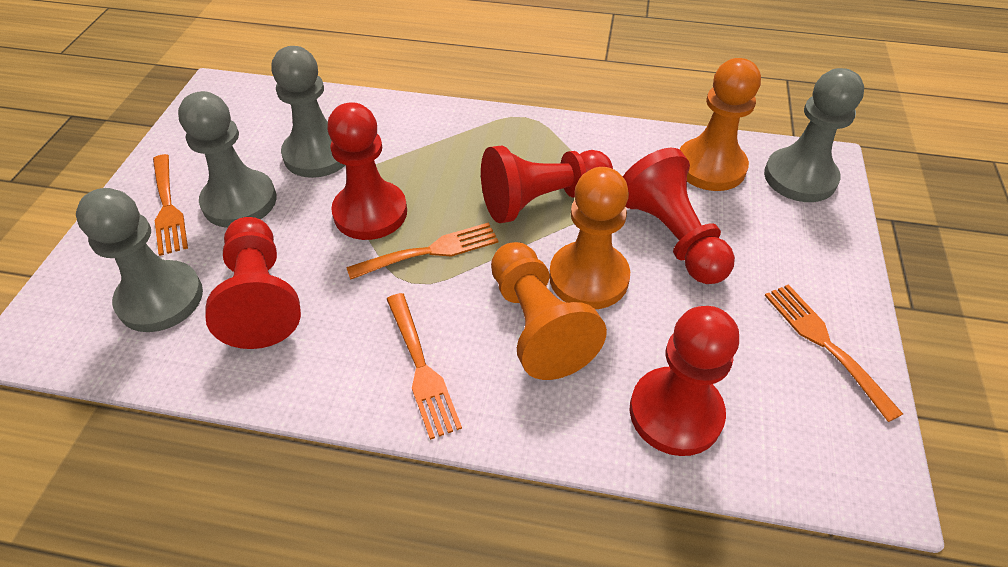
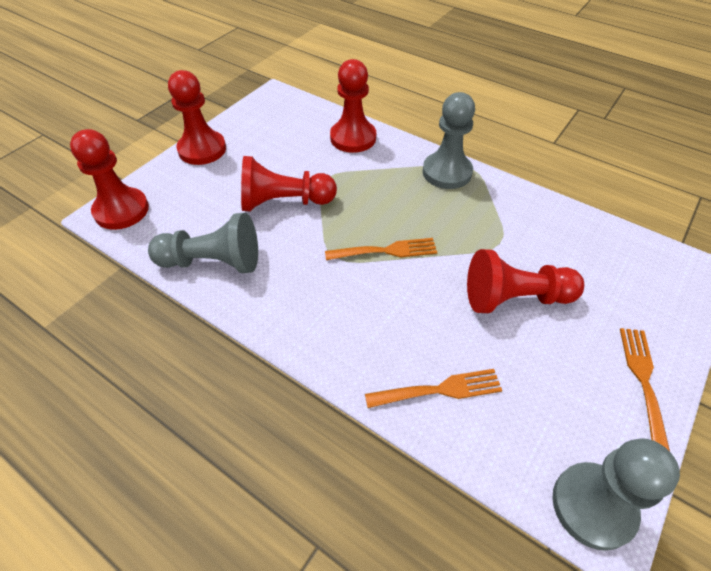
grey pawn: 4 -> 3
orange fork: 4 -> 3
orange pawn: 3 -> 0

